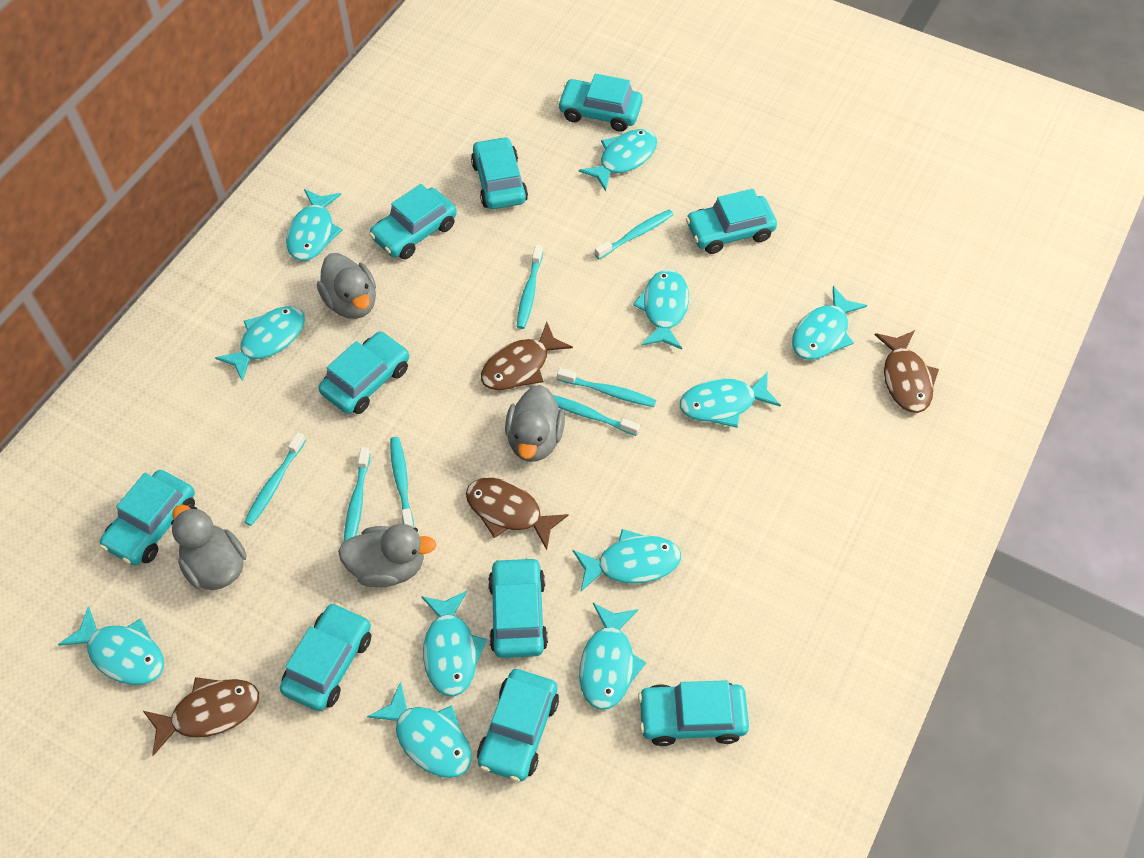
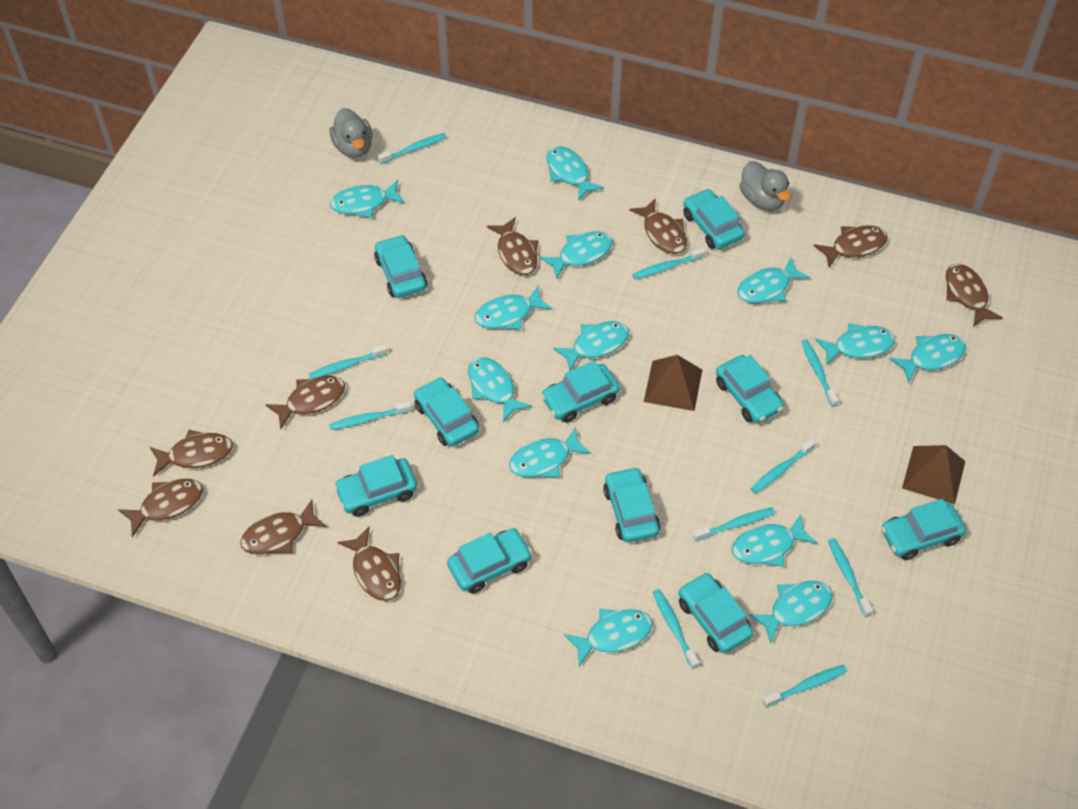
brown fish: 4 -> 9
brown pyramid: 0 -> 2
grey duck: 4 -> 2
turquoise fish: 11 -> 13
turquoise toothbrush: 7 -> 10

